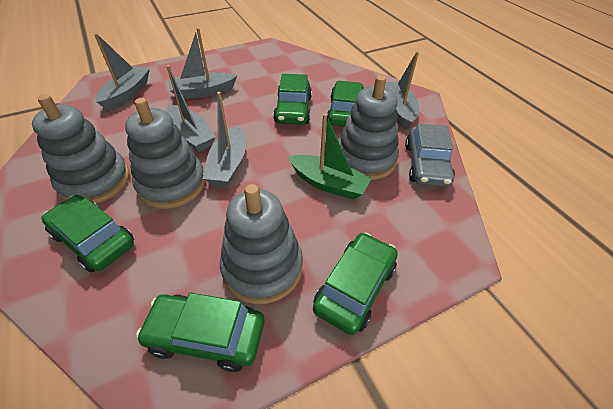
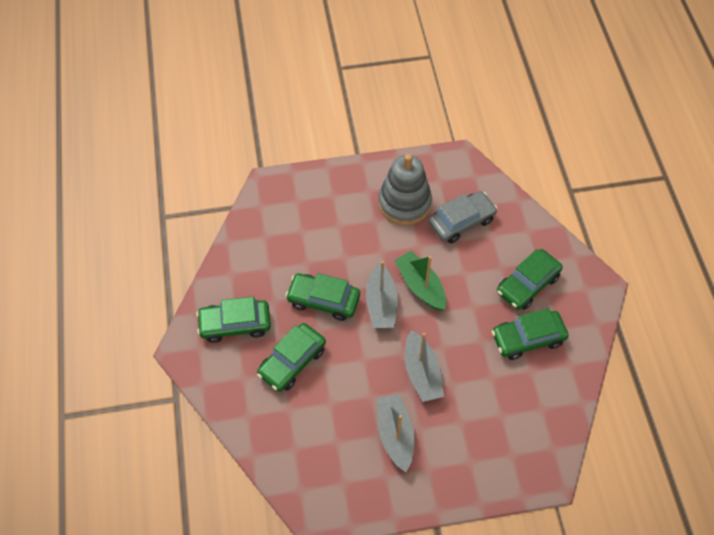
grey boat: 5 -> 3
grey stacking toy: 4 -> 1

